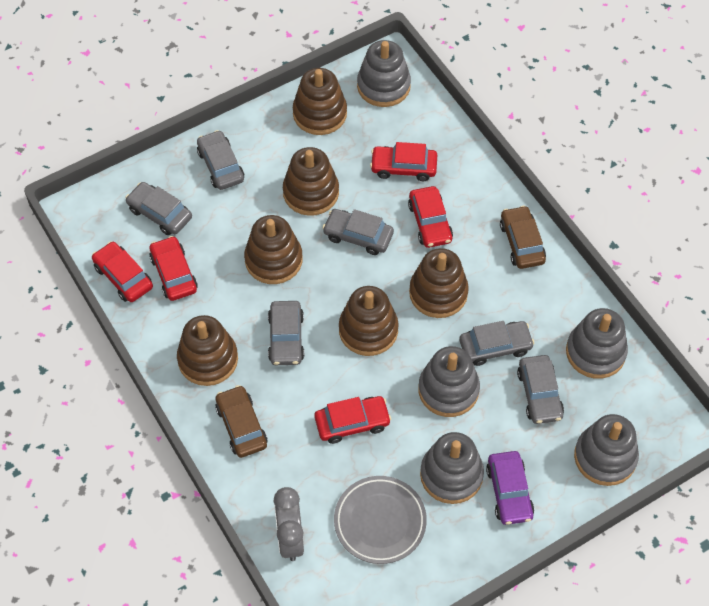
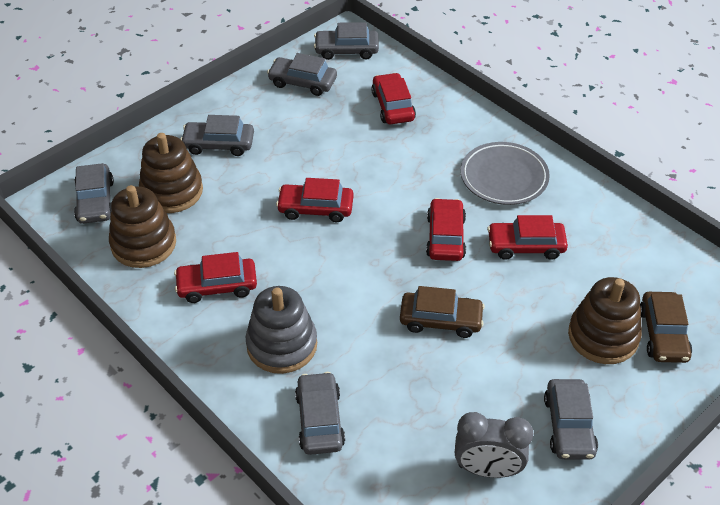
brown stacking toy: 6 -> 3
grey stacking toy: 5 -> 1
purple car: 1 -> 0

